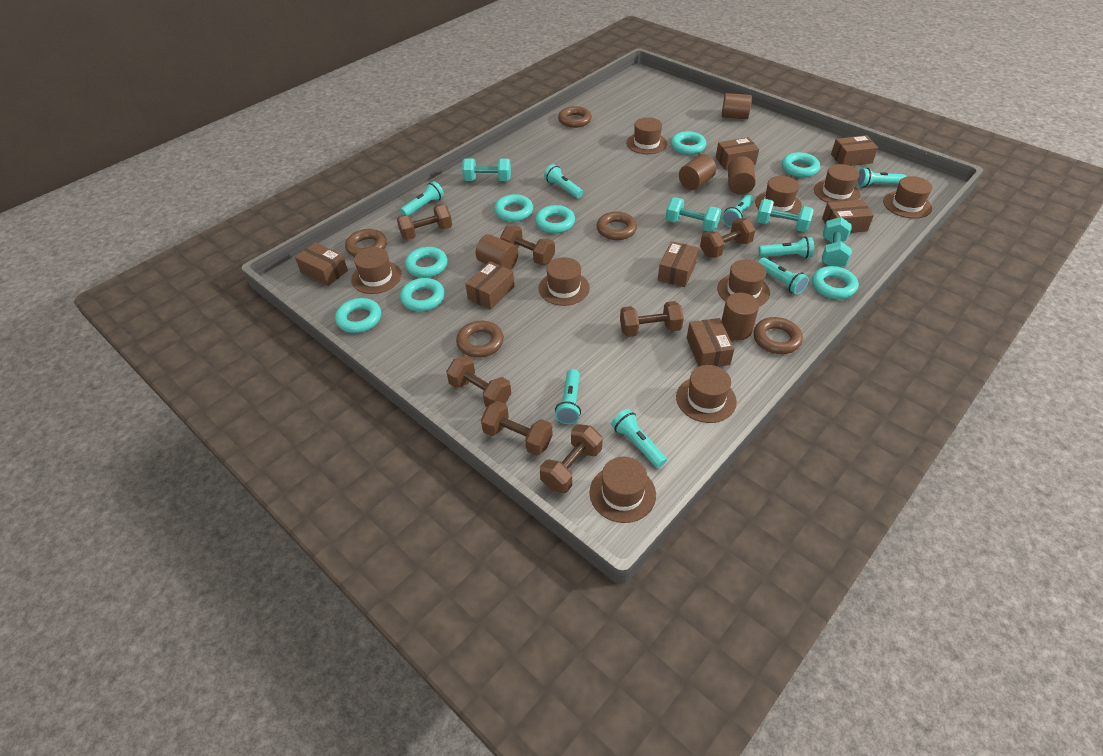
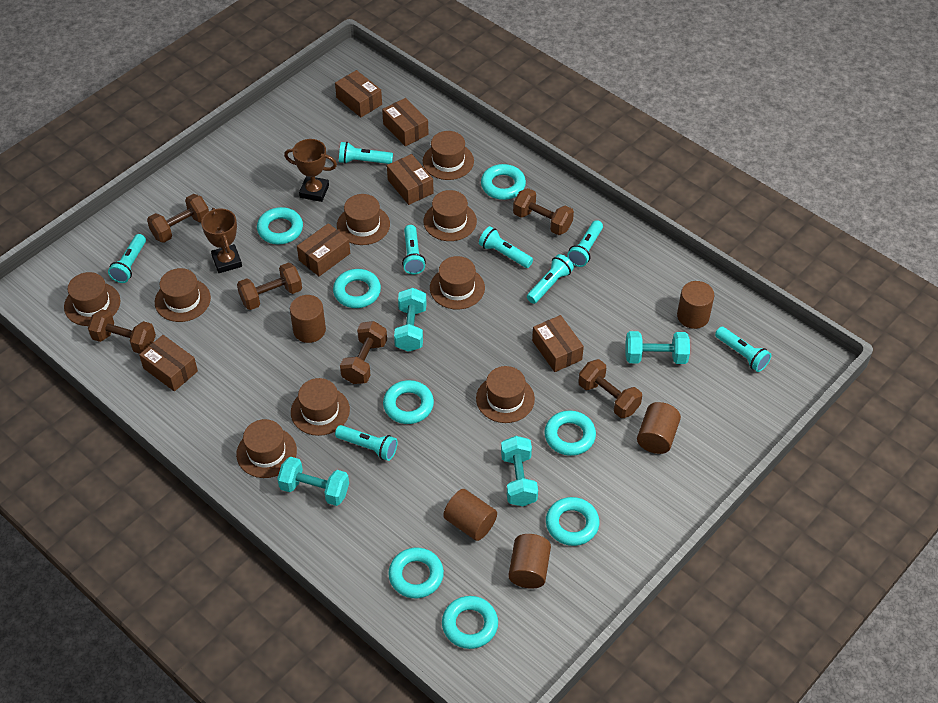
brown box: 7 -> 6
brown dumbbell: 7 -> 6
brown ring: 5 -> 0
brown trophy: 0 -> 2

